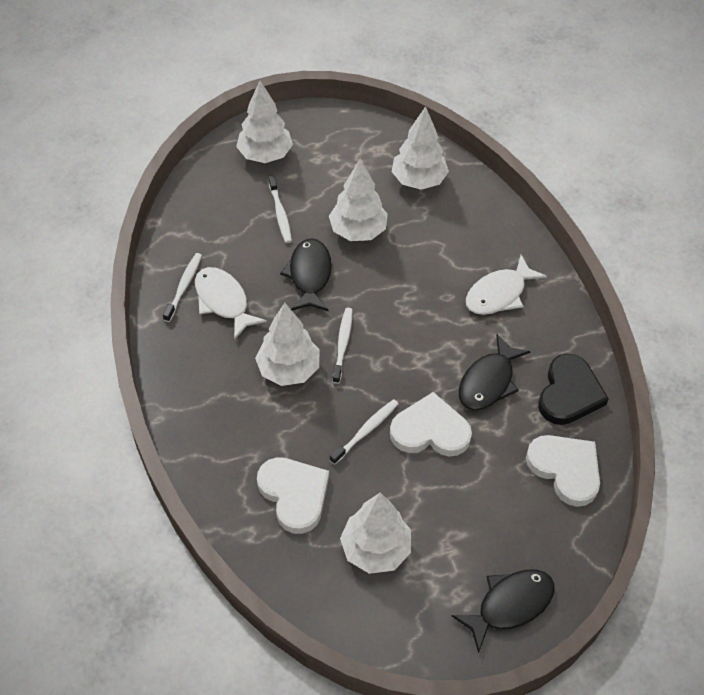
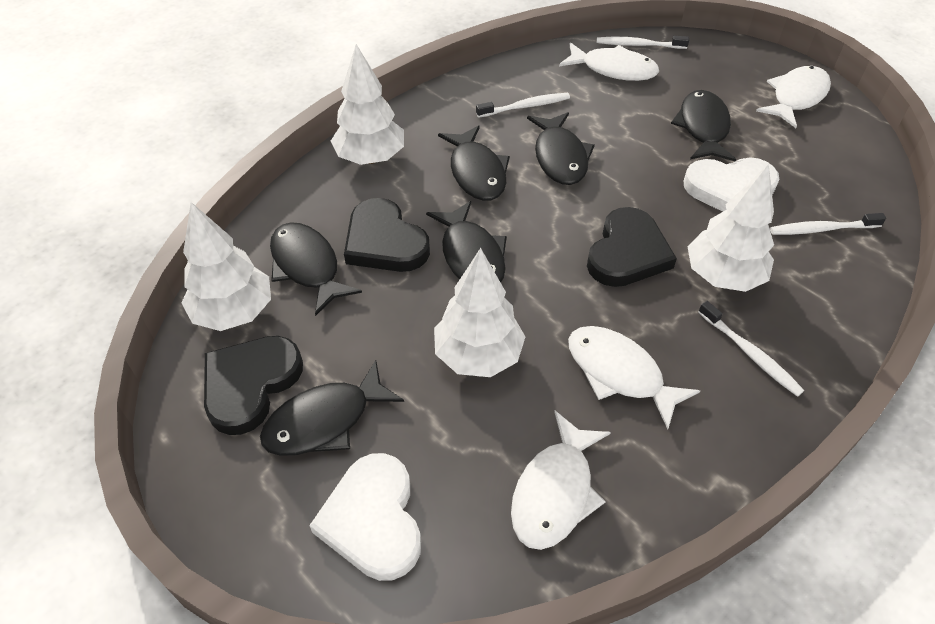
black fish: 3 -> 6
black heart: 1 -> 3
white fish: 2 -> 4
white heart: 3 -> 2
white tree: 5 -> 4

